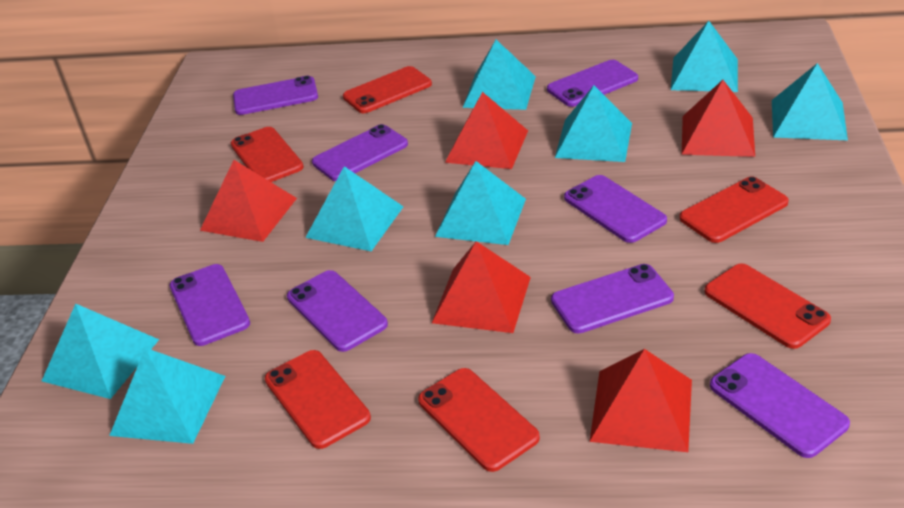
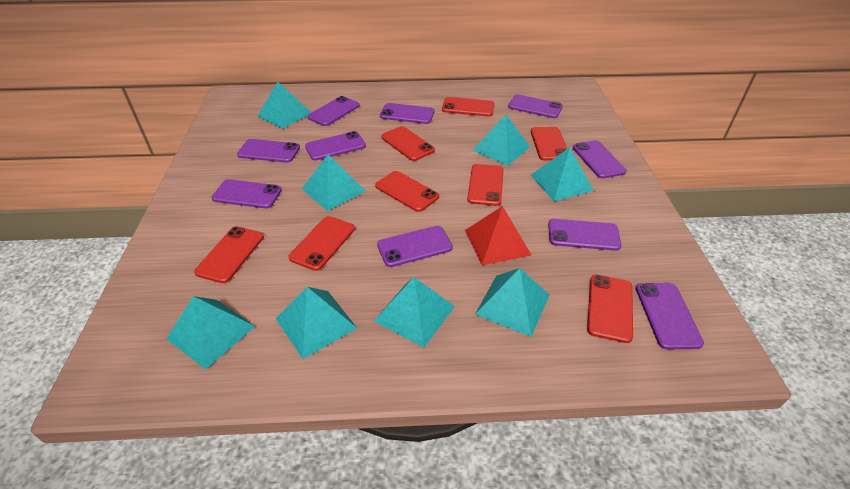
purple phone: 8 -> 10
red phone: 6 -> 8
red pyramid: 5 -> 1

